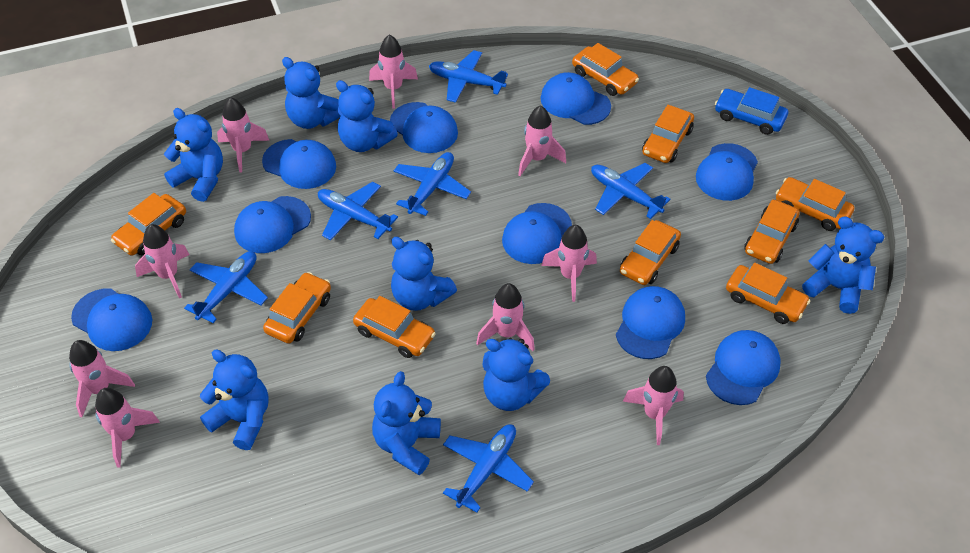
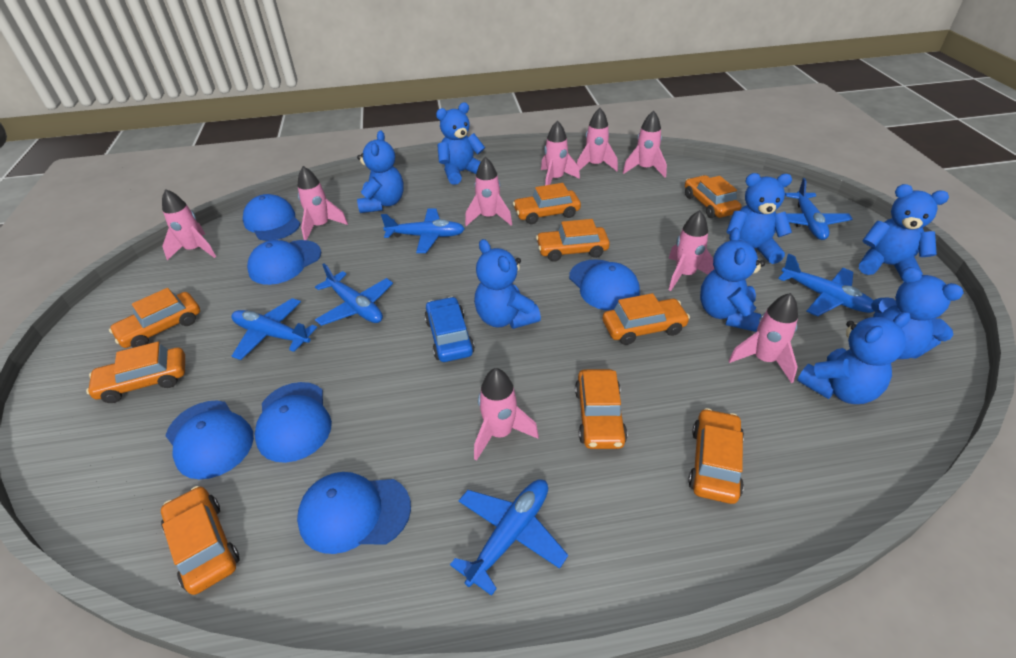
blue cap: 9 -> 6

